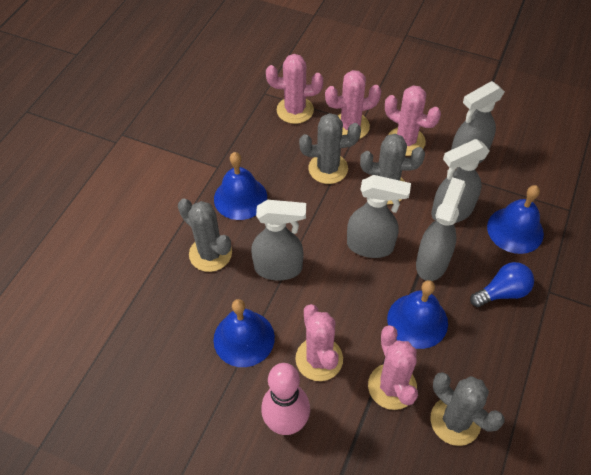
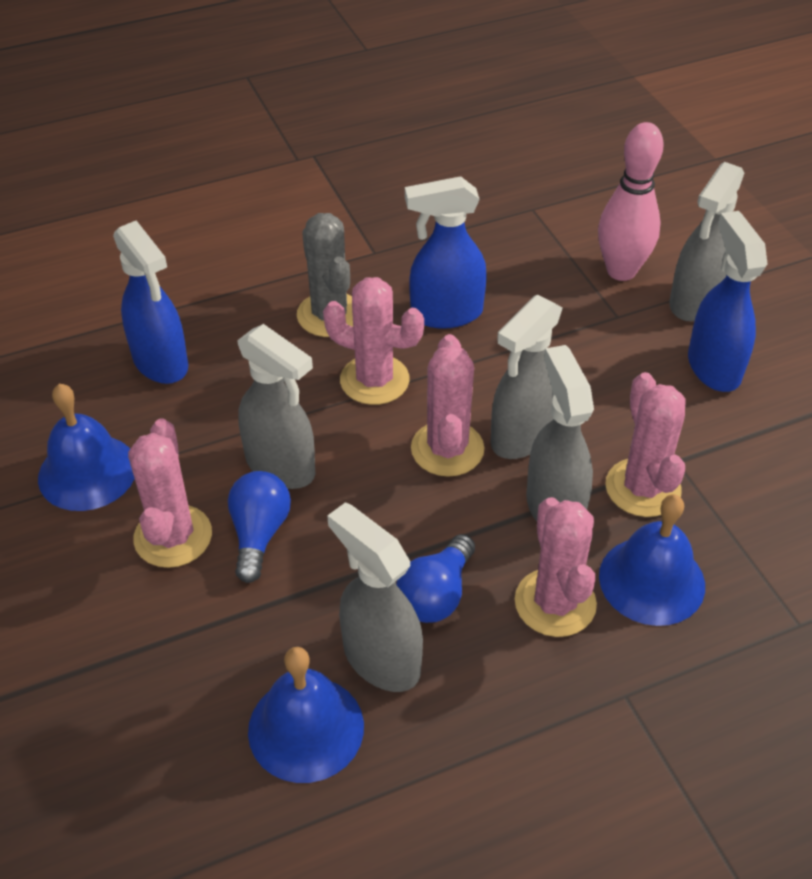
blue bell: 4 -> 3
blue light bulb: 1 -> 2
blue spray bottle: 0 -> 3
grey cactus: 4 -> 1

